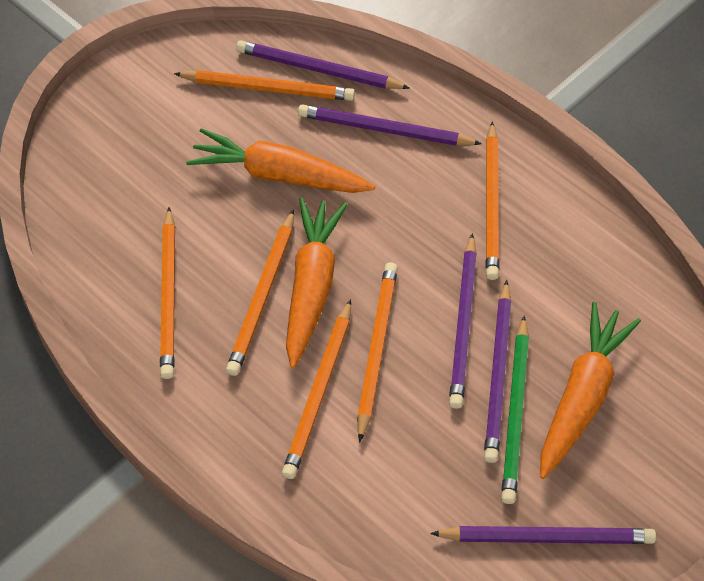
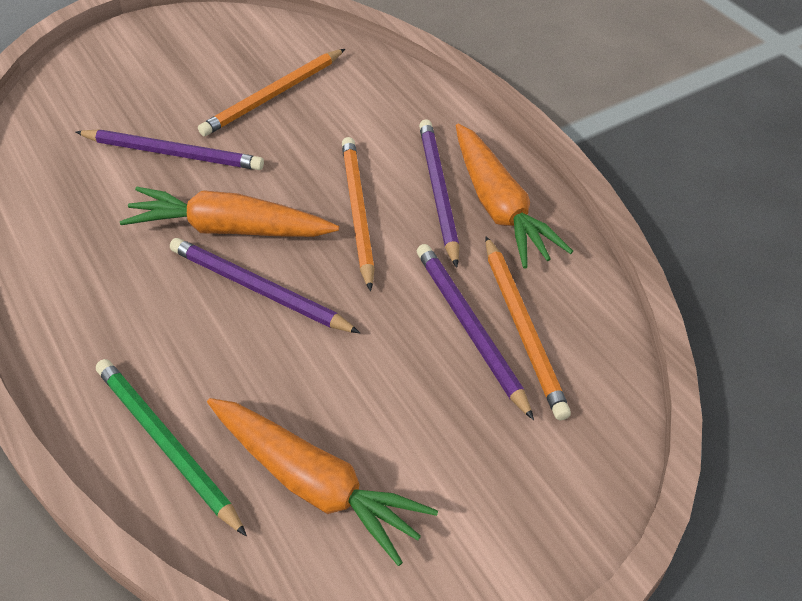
orange pencil: 6 -> 3
purple pencil: 5 -> 4

